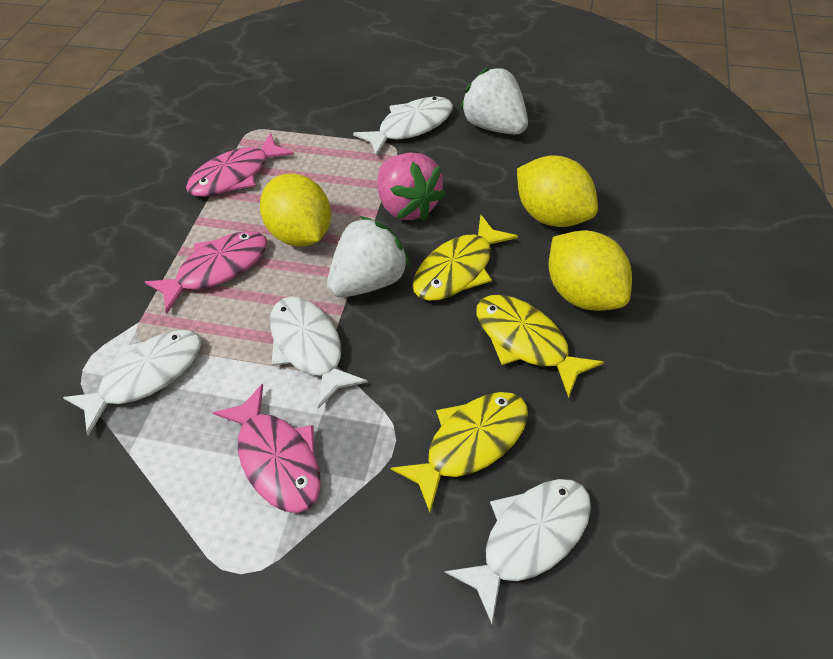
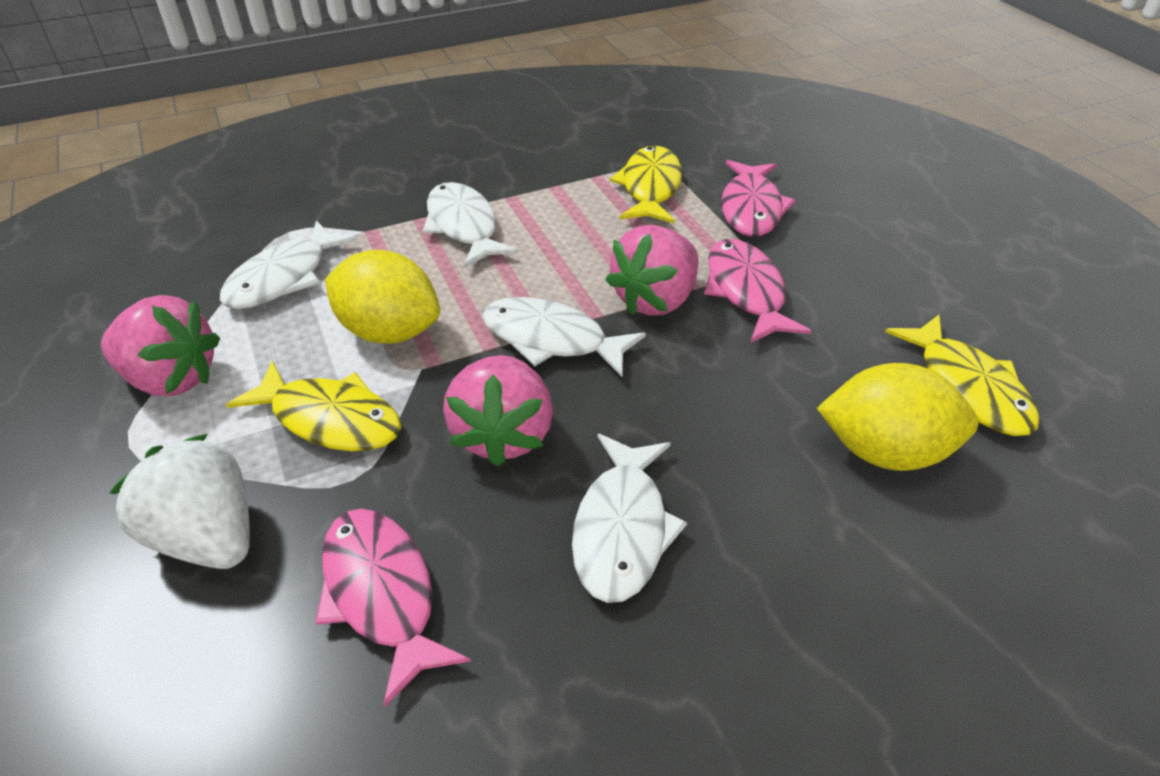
pink strawberry: 1 -> 3
white strawberry: 2 -> 1
yellow lemon: 3 -> 2

